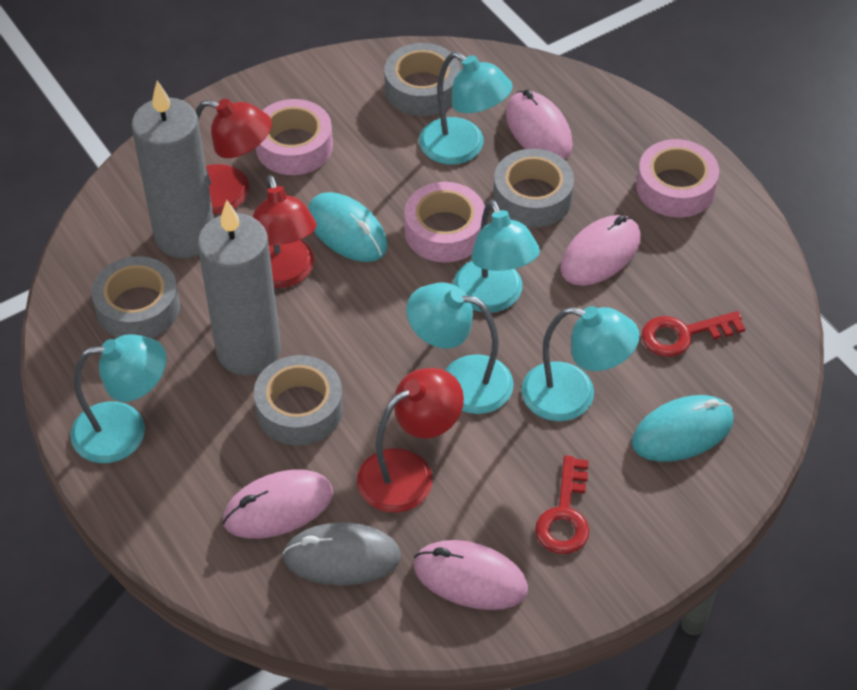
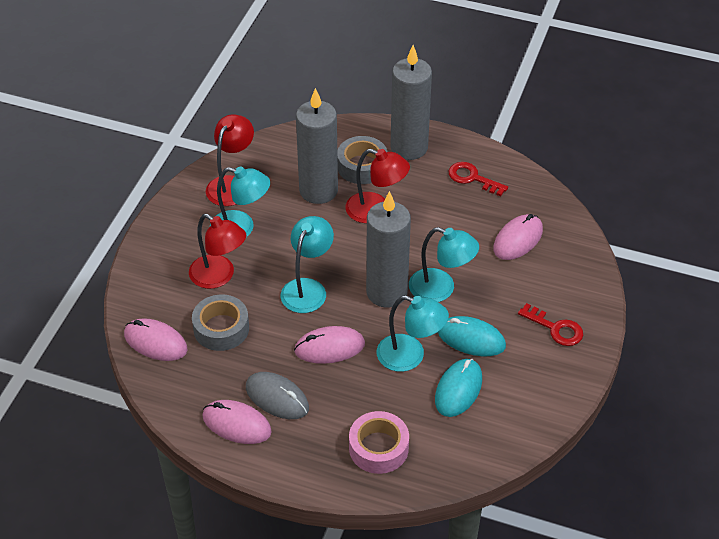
grey candle: 2 -> 3
grey tape: 4 -> 2
pink tape: 3 -> 1
turquoise lamp: 5 -> 4

